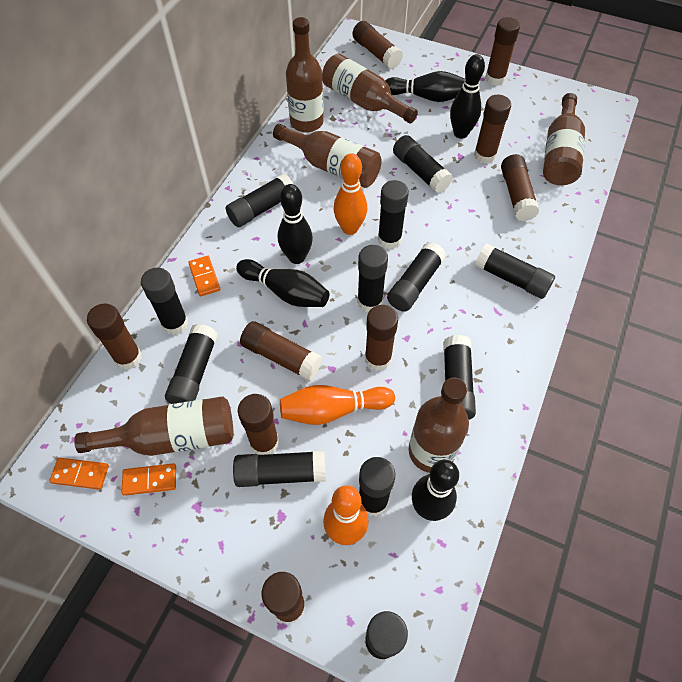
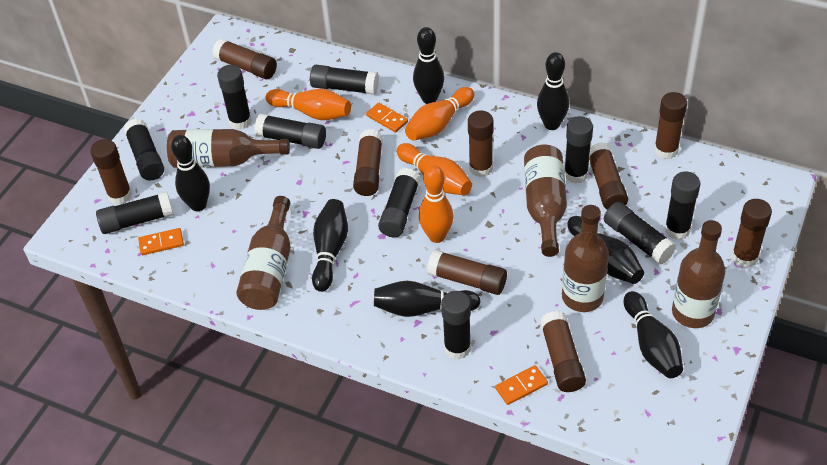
black bowling pin: 5 -> 7
black glue stick: 12 -> 10
brown bottle: 6 -> 5
orange bowling pin: 3 -> 4

